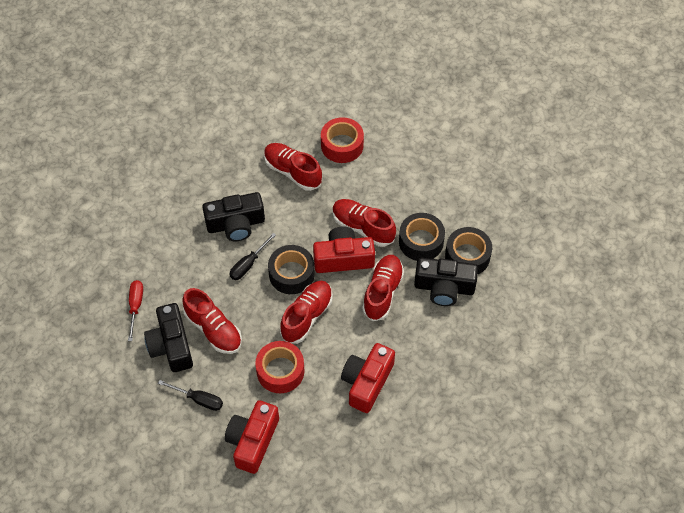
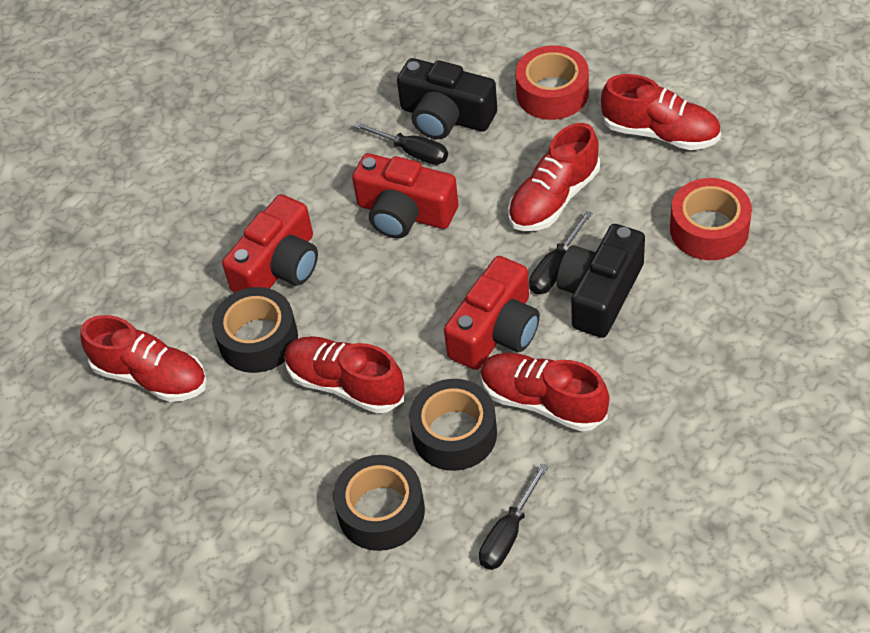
black camera: 3 -> 2
black screwdriver: 2 -> 3
red screwdriver: 1 -> 0

